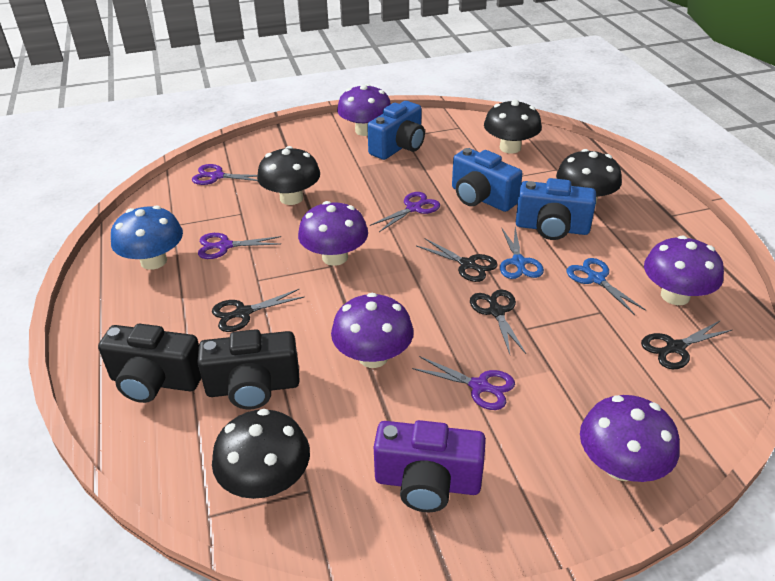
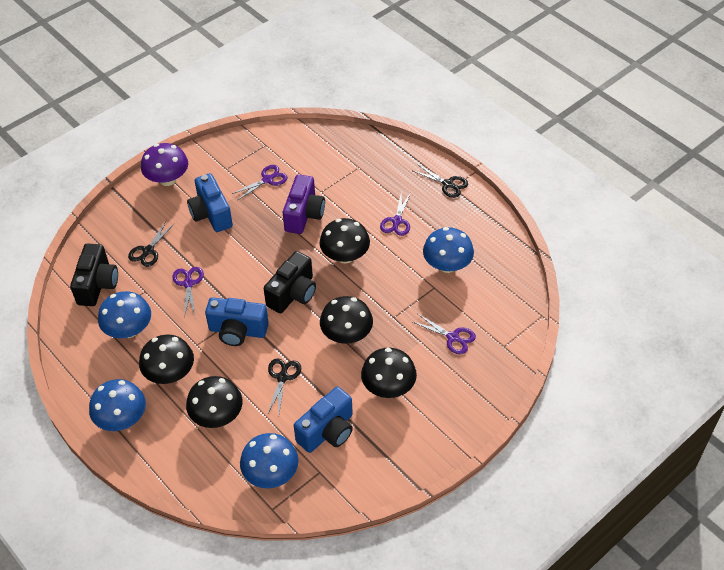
black mushroom: 4 -> 5
black scissors: 4 -> 3
blue mushroom: 1 -> 4
blue scissors: 2 -> 0
purple mushroom: 5 -> 1

